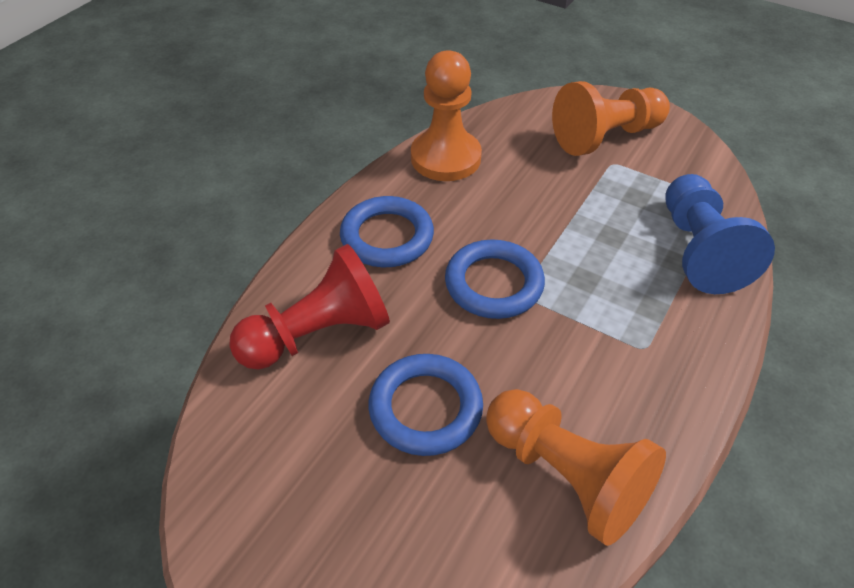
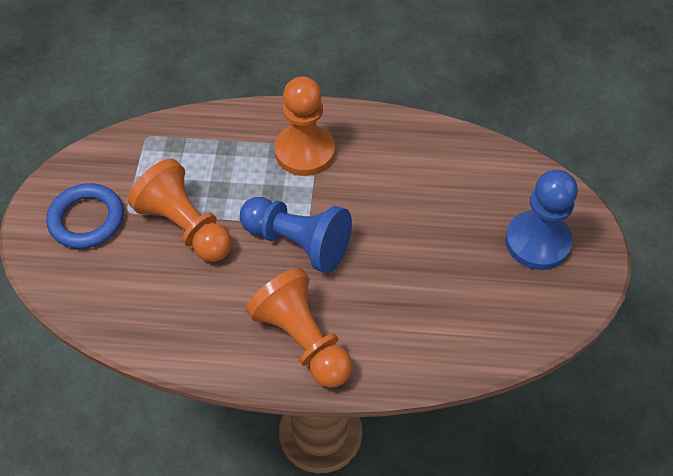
blue pawn: 1 -> 2
blue ring: 3 -> 1
red pawn: 1 -> 0

